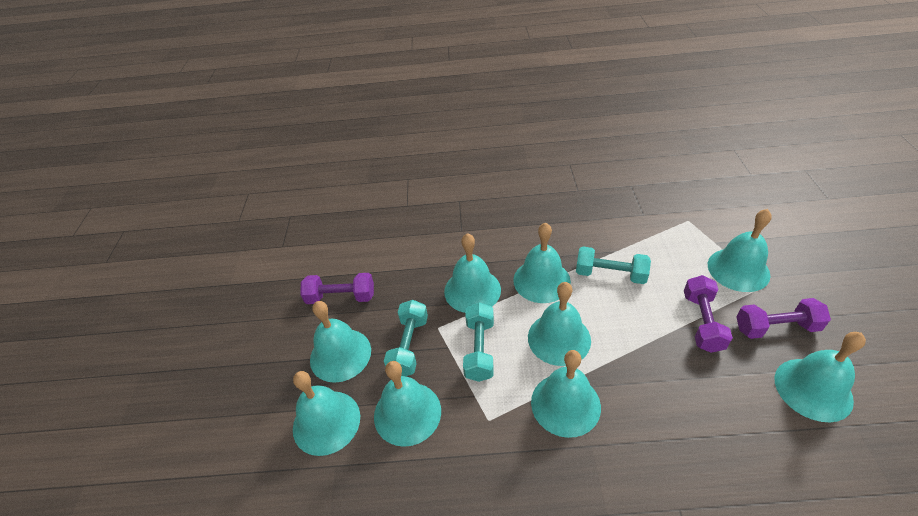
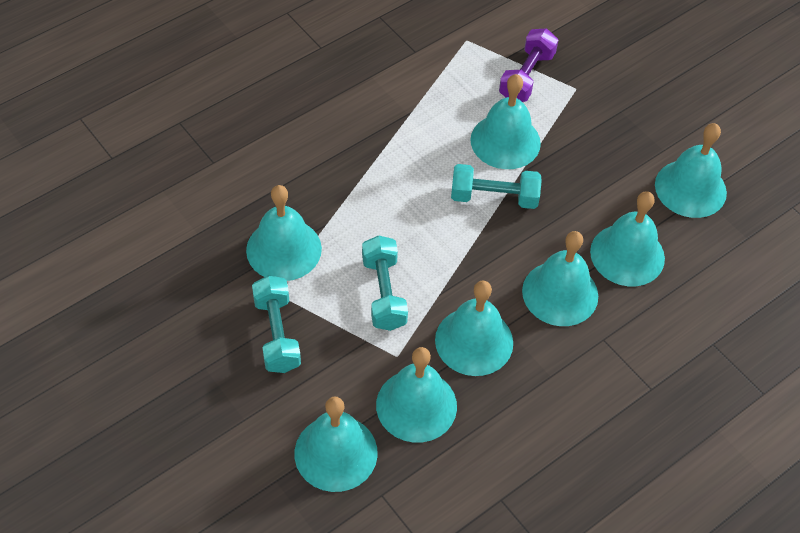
purple dumbbell: 3 -> 1
turquoise bell: 9 -> 8

